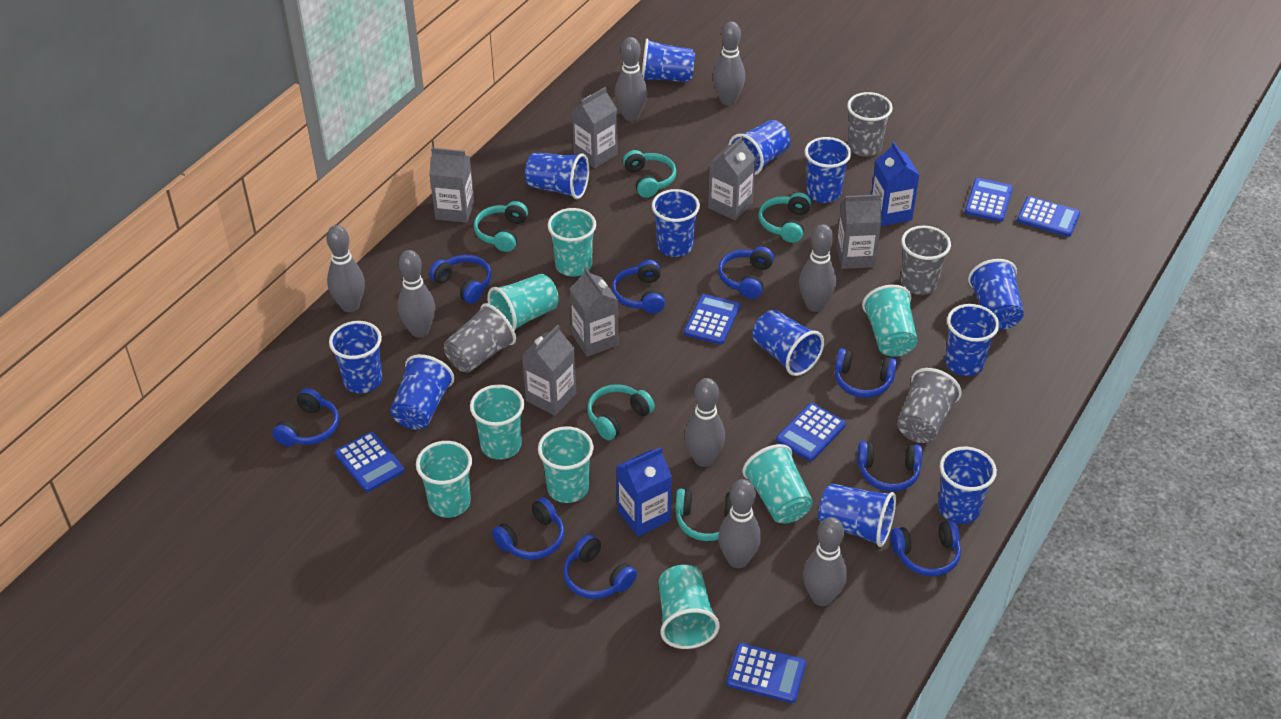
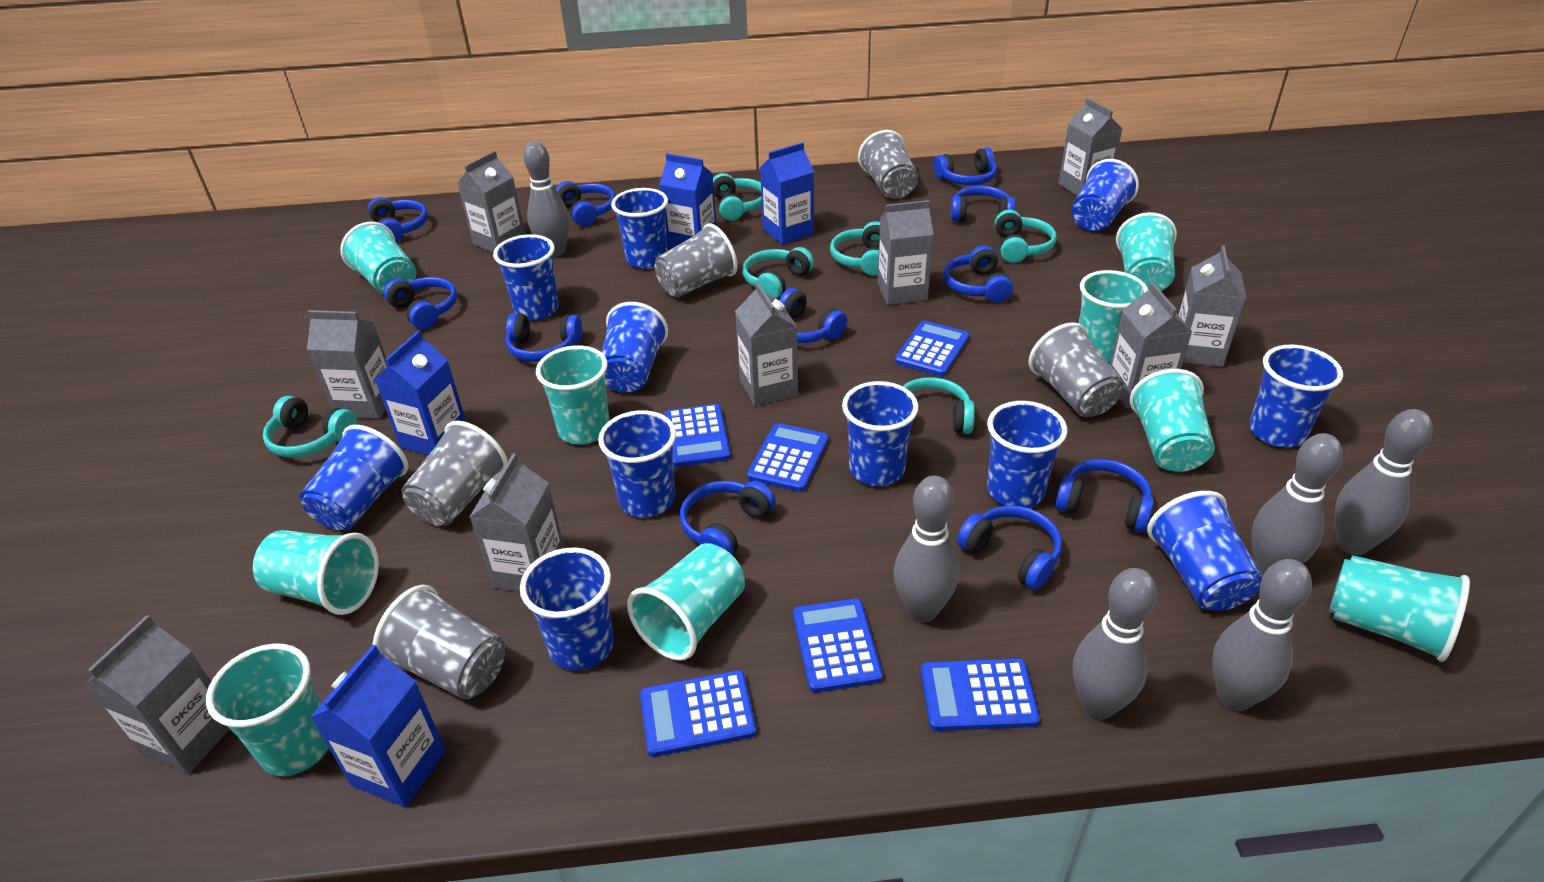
blue carton: 2 -> 4
blue cup: 12 -> 11
blue headphones: 9 -> 11
grey bowling pin: 8 -> 6
grey carton: 6 -> 9
grey cup: 4 -> 5
turquoise cup: 8 -> 9
turquoise headphones: 5 -> 6

